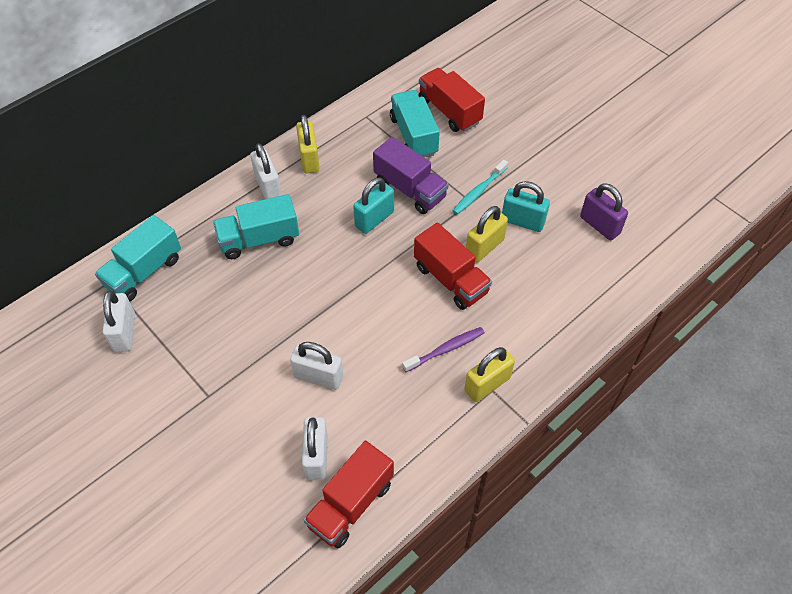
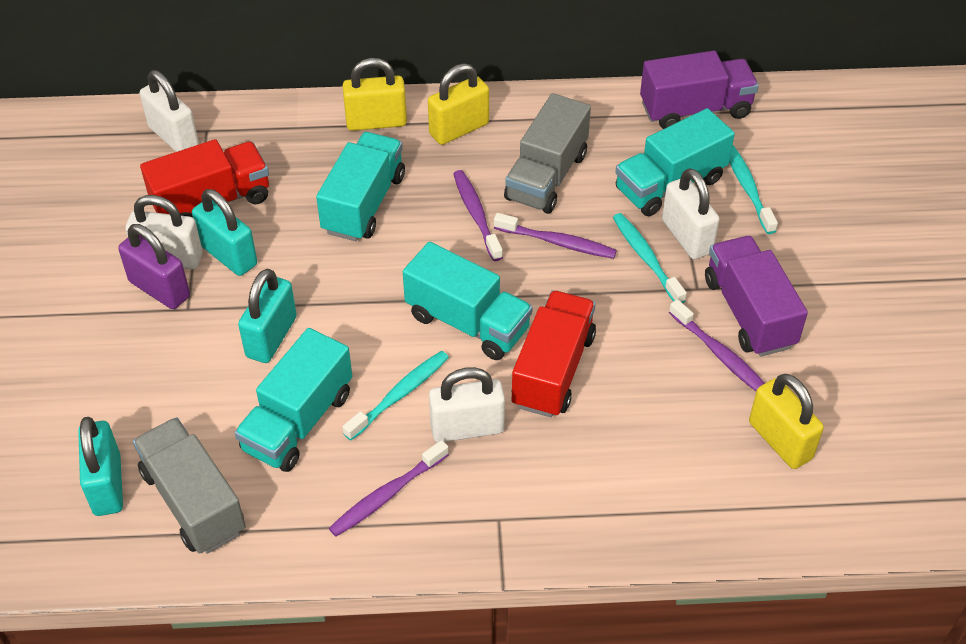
grey truck: 0 -> 2
purple toothbrush: 1 -> 4
purple truck: 1 -> 2
red truck: 3 -> 2
turquoise padlock: 2 -> 3
turquoise toothbrush: 1 -> 3
turquoise truck: 3 -> 4

